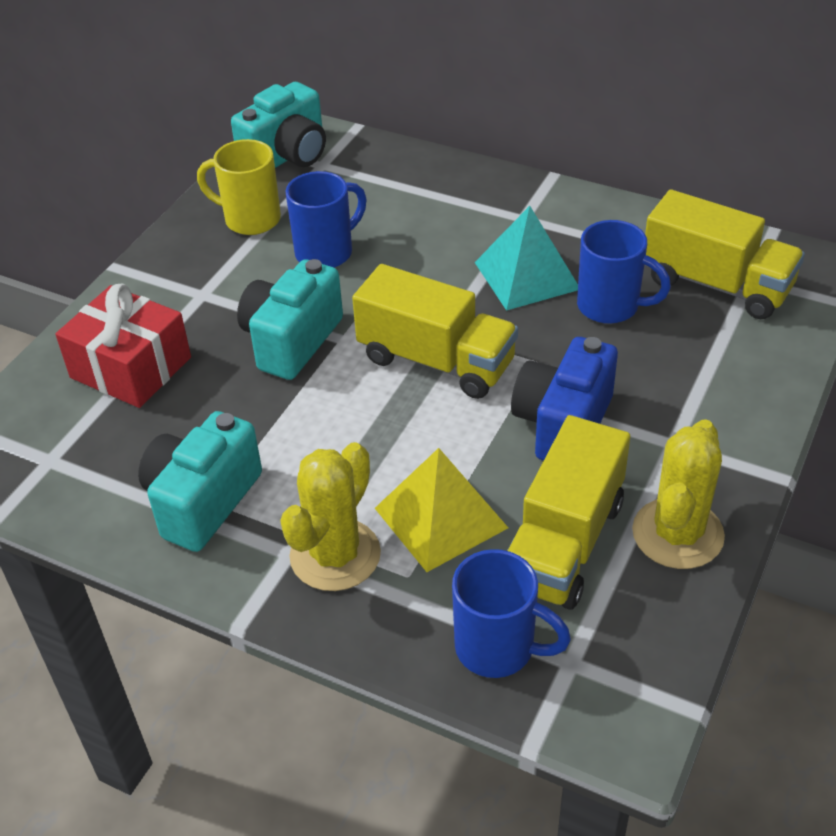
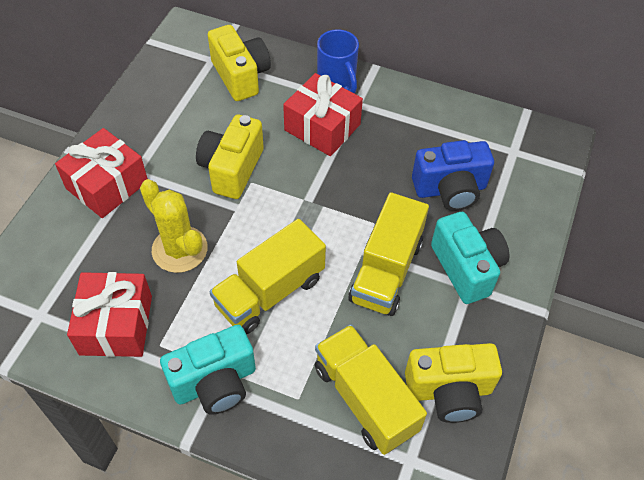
blue mug: 3 -> 1
red gift: 1 -> 3
turquoise camera: 3 -> 2
turquoise pyramid: 1 -> 0
yellow cactus: 2 -> 1
yellow camera: 0 -> 3
yellow mug: 1 -> 0
yellow pyramid: 1 -> 0

